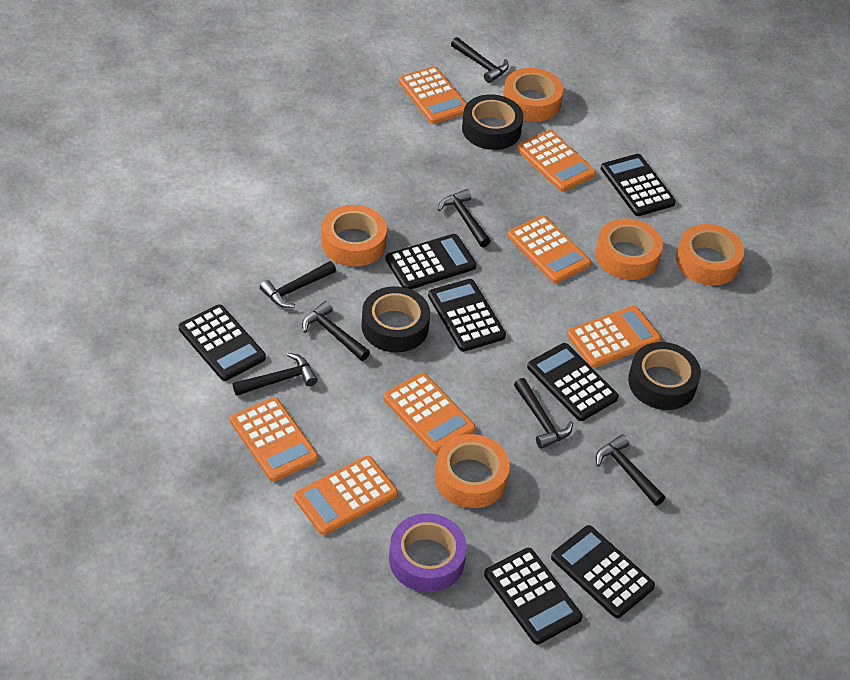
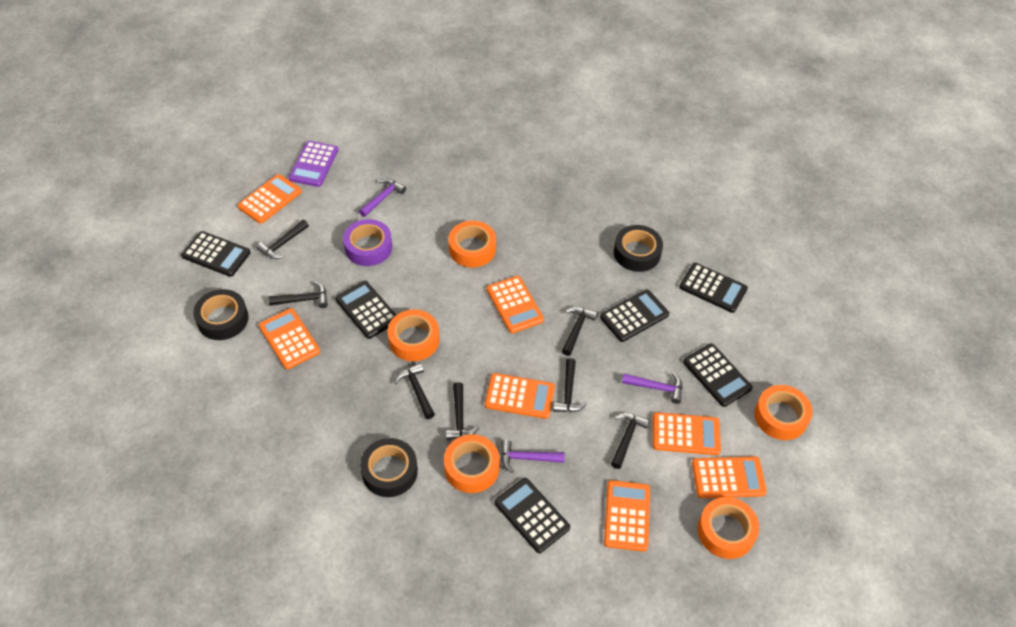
black calculator: 7 -> 6
purple calculator: 0 -> 1
purple hammer: 0 -> 3

